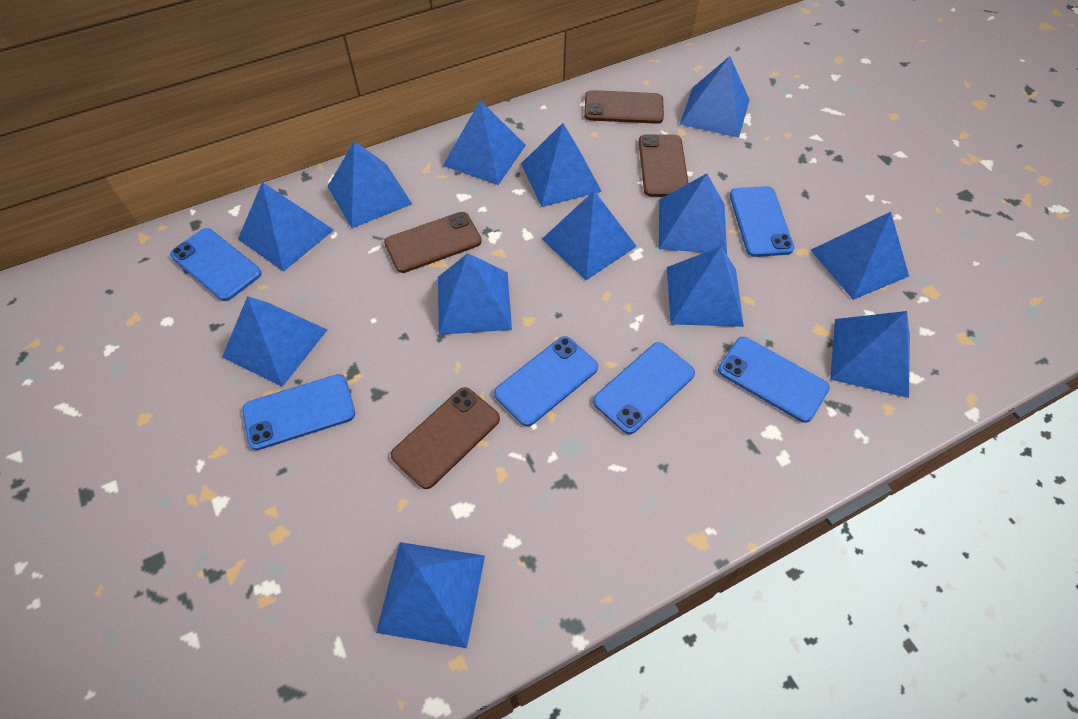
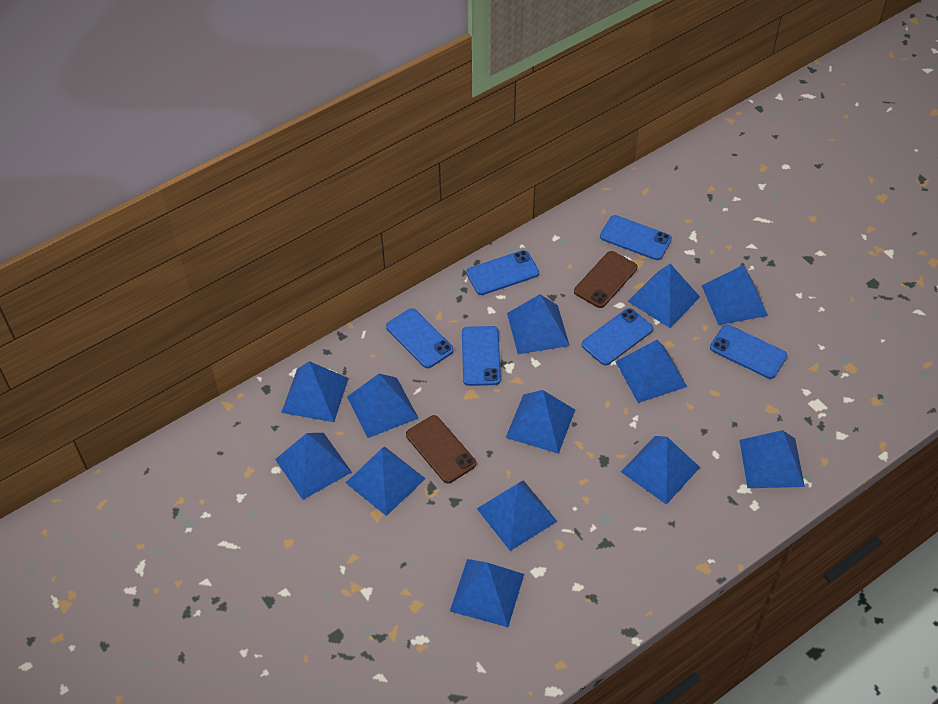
brown phone: 4 -> 2

